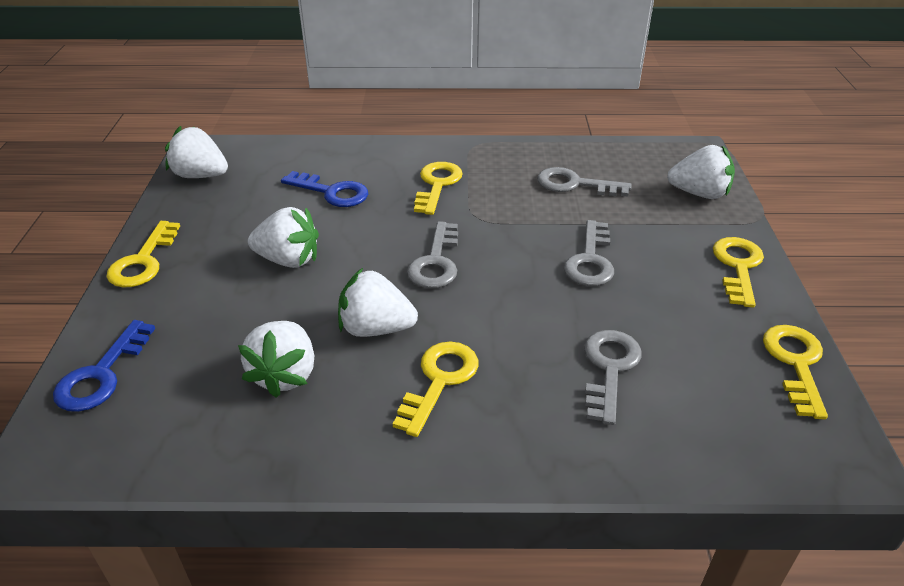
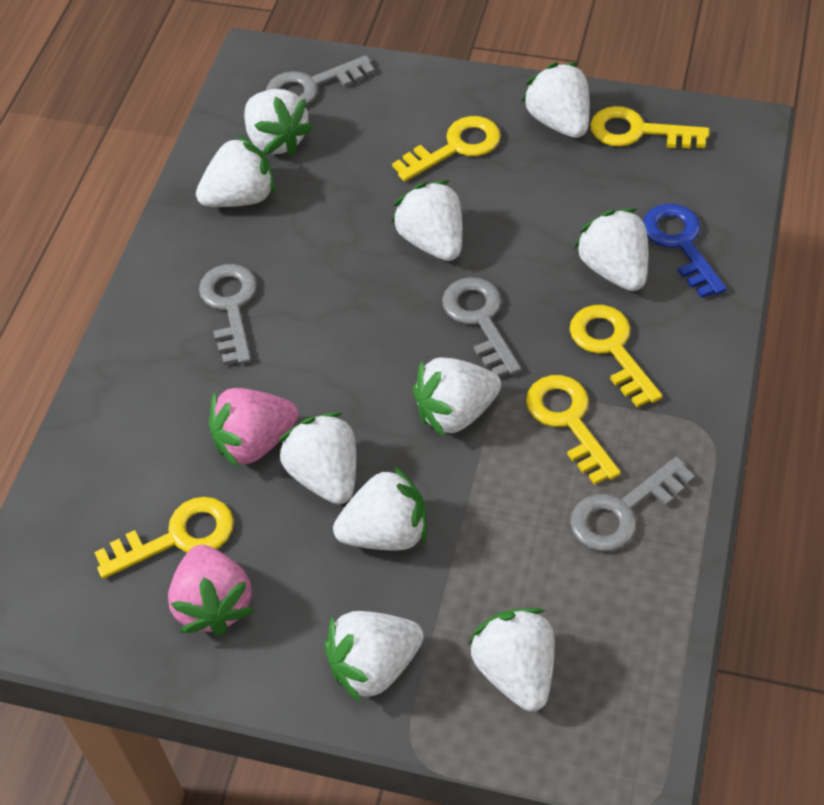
blue key: 2 -> 1
pink strawberry: 0 -> 2
white strawberry: 5 -> 10

